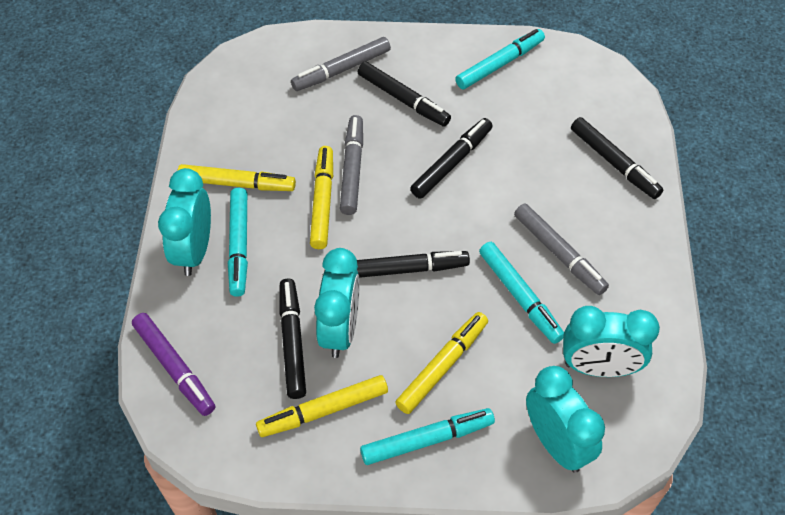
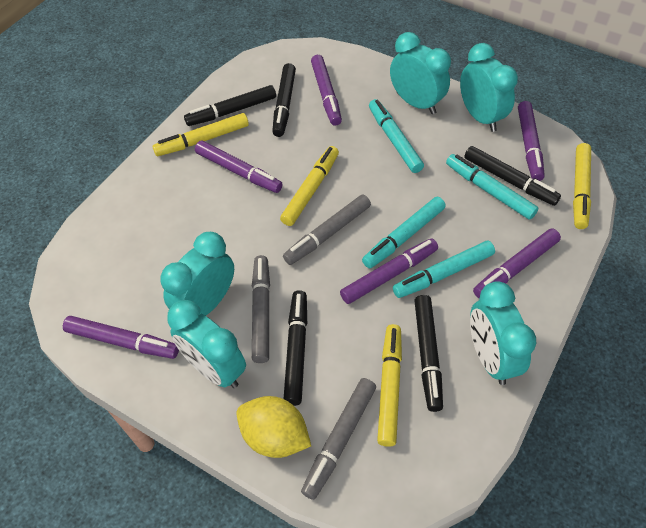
purple marker: 1 -> 6
turquoise clock: 4 -> 5
yellow lemon: 0 -> 1

